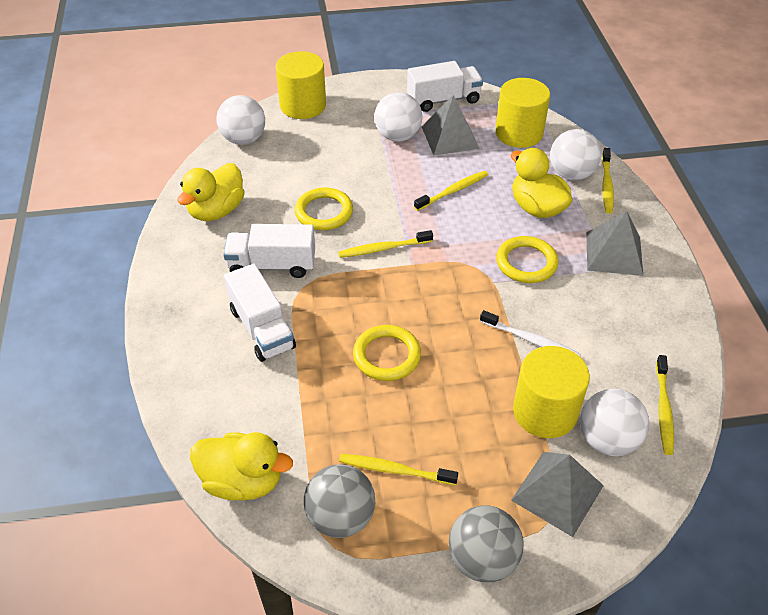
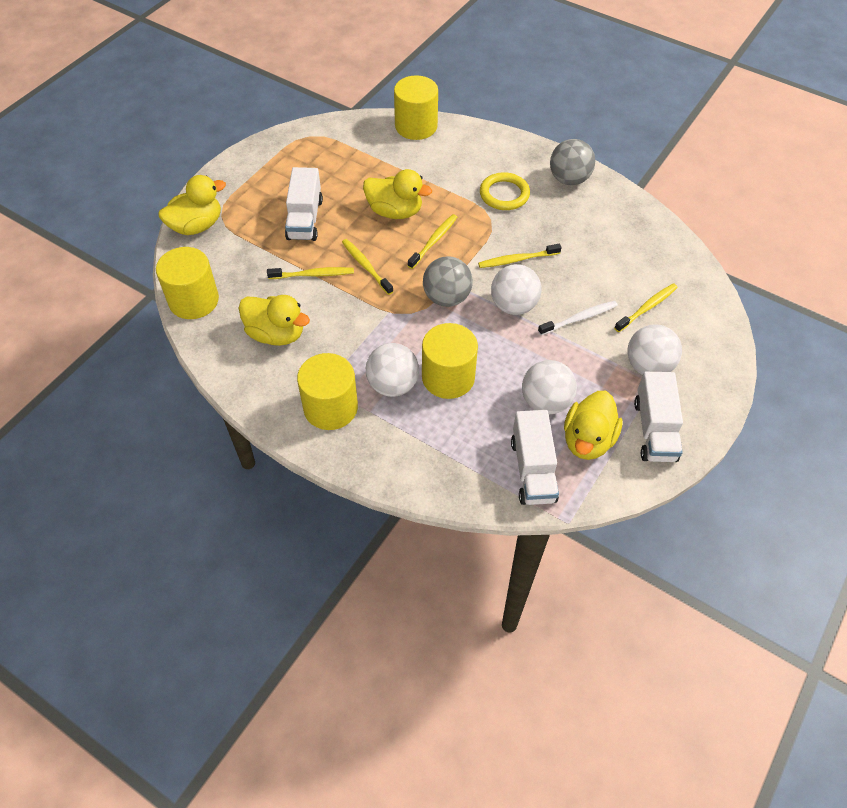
grey pyramid: 3 -> 0
yellow cylinder: 3 -> 4
yellow duck: 3 -> 4
yellow ring: 3 -> 1

